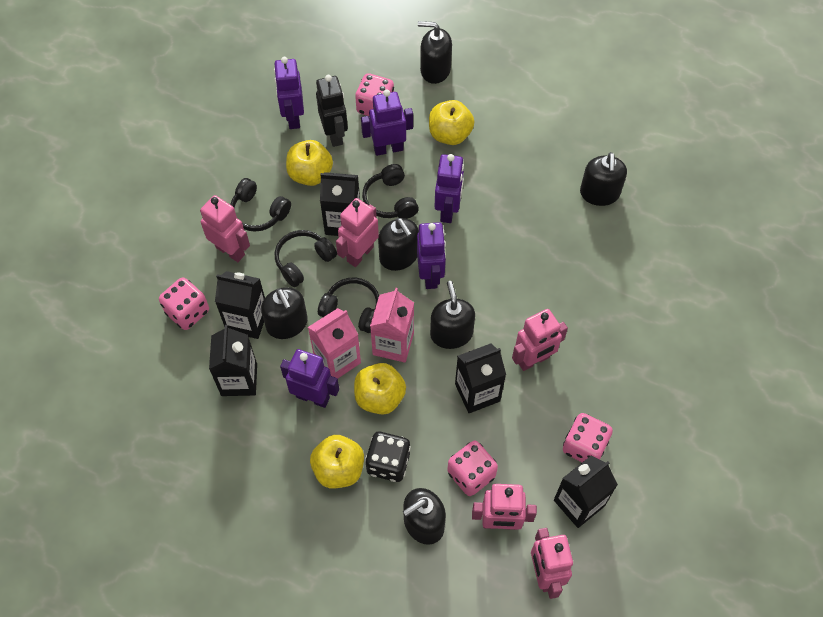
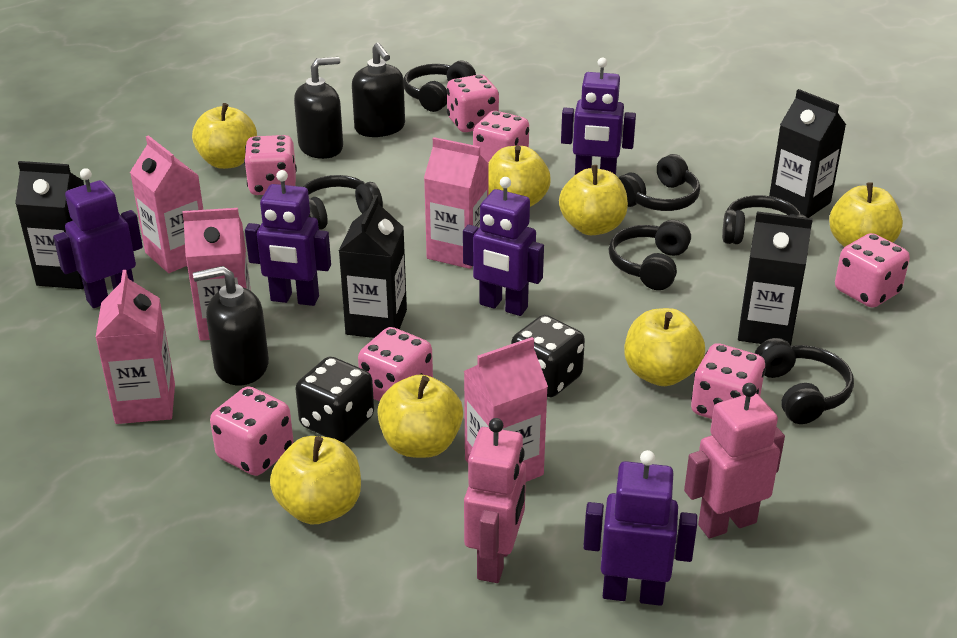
black carton: 5 -> 4
black dice: 1 -> 2
black headphones: 4 -> 6
black robot: 1 -> 0
black soap dispenser: 6 -> 3
pink carton: 2 -> 5
pink dice: 4 -> 7
pink robot: 5 -> 2
yellow apple: 4 -> 7

